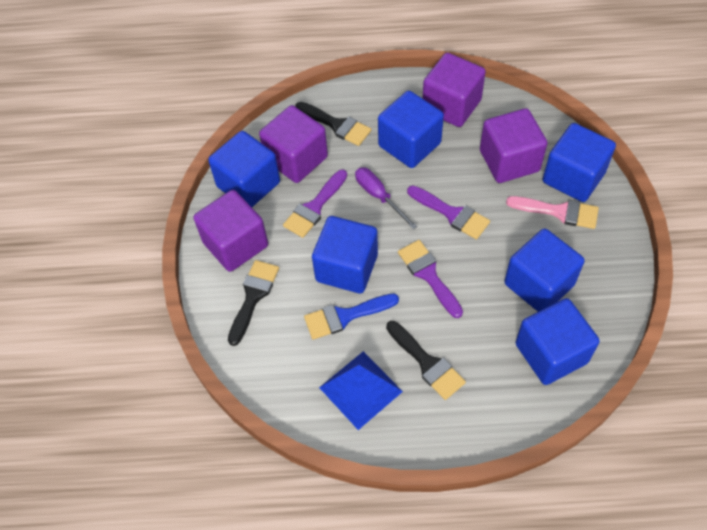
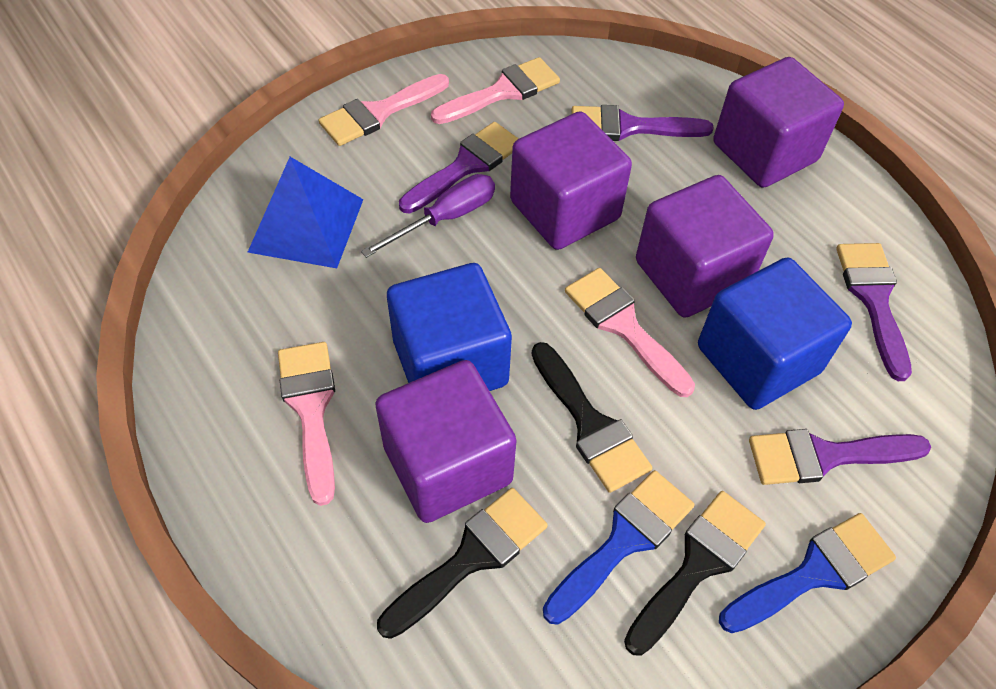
blue brush: 1 -> 2
blue cube: 6 -> 2
pink brush: 1 -> 4
purple brush: 3 -> 4

